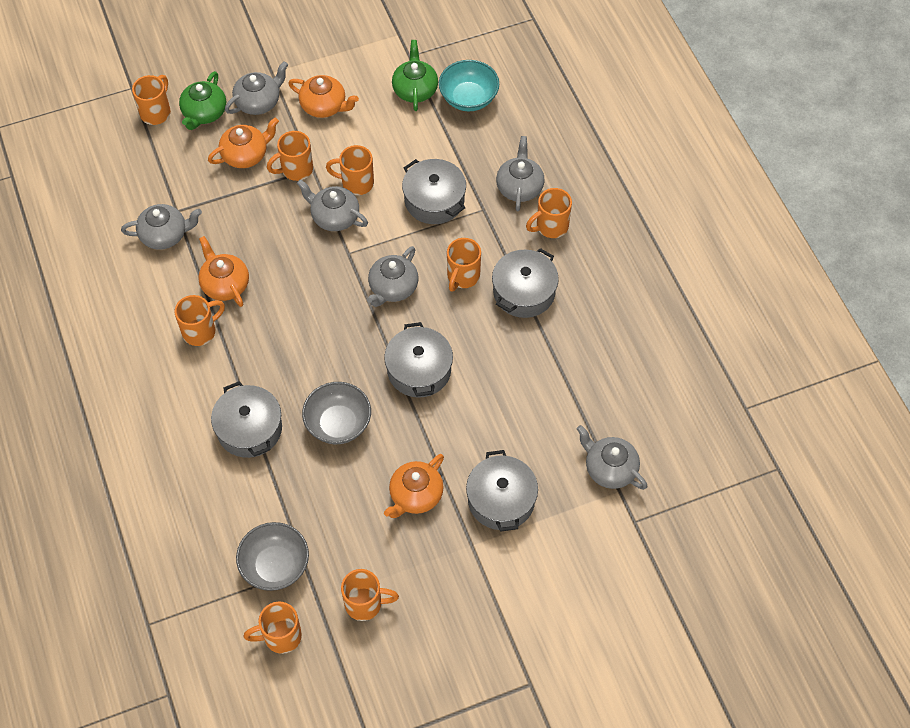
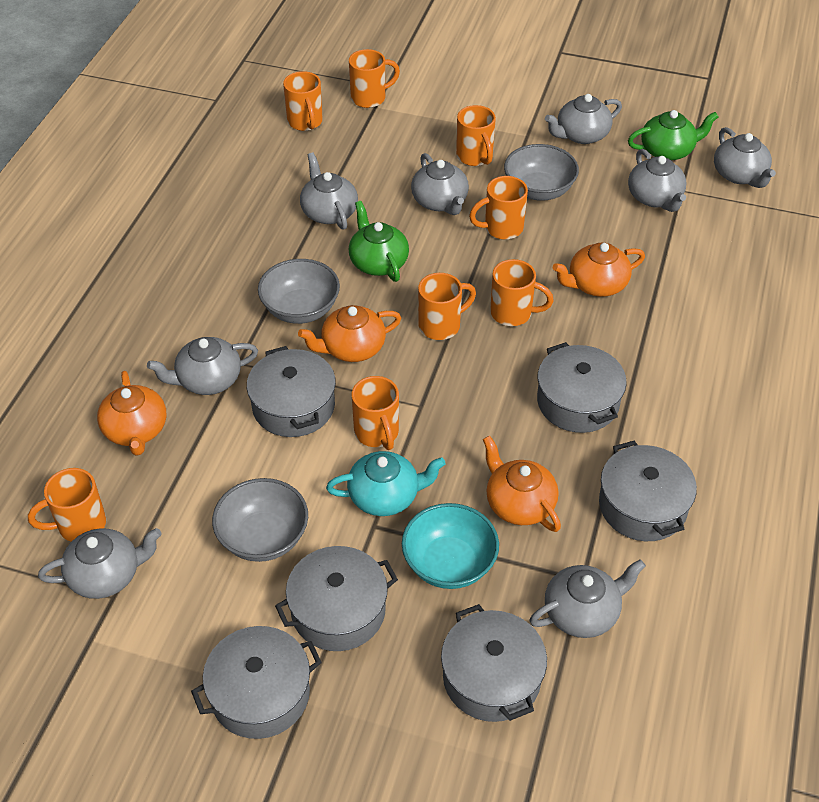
grey bowl: 2 -> 3
grey pot: 5 -> 6
grey teapot: 6 -> 8
turquoise teapot: 0 -> 1

